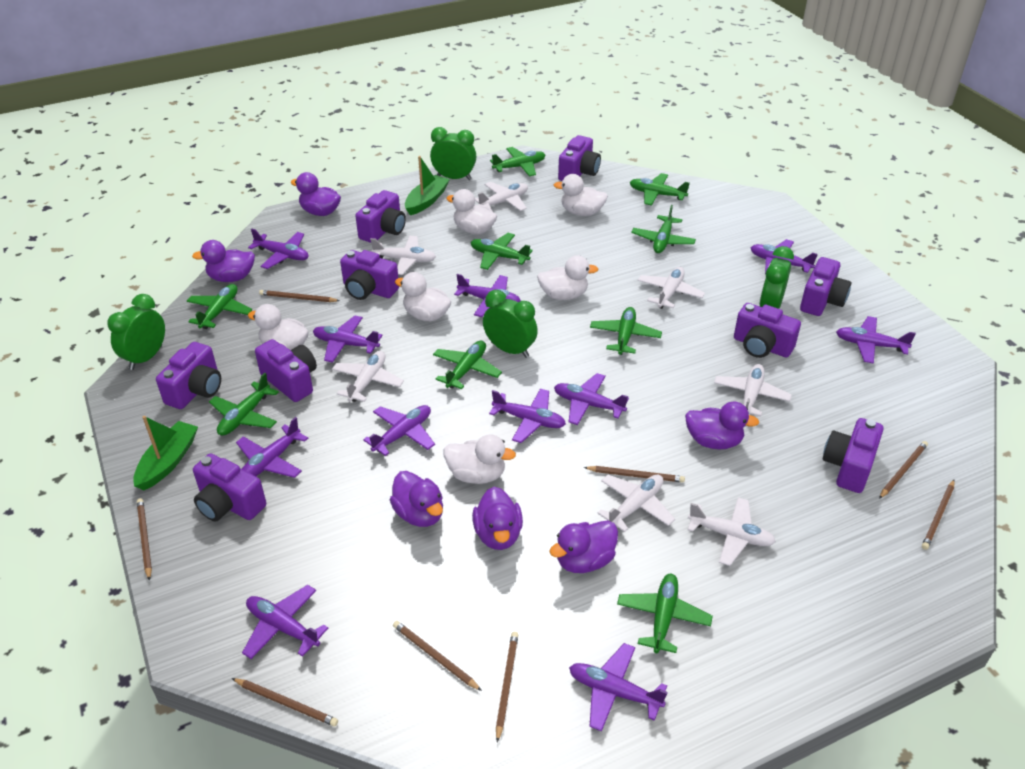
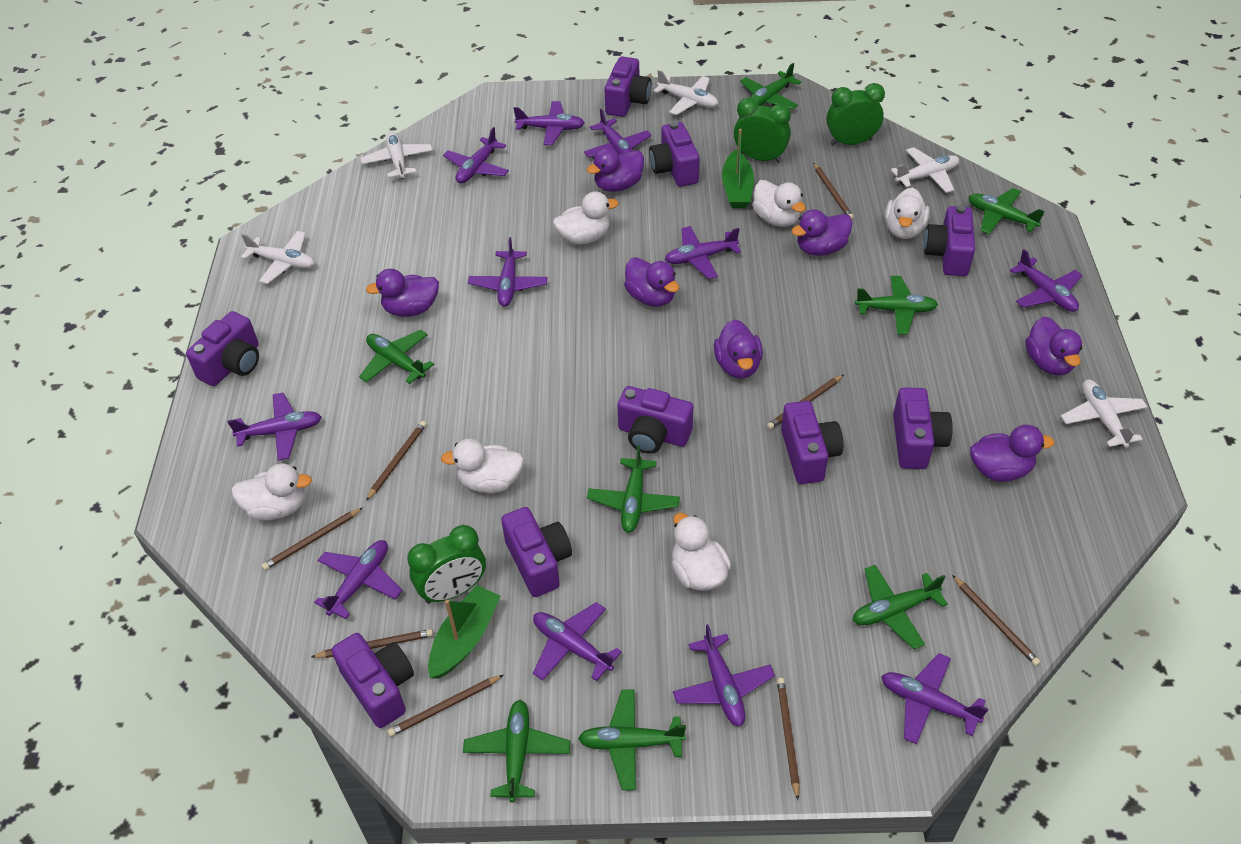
green clock: 4 -> 3
green plane: 9 -> 8
purple duck: 6 -> 7
white plane: 7 -> 5

